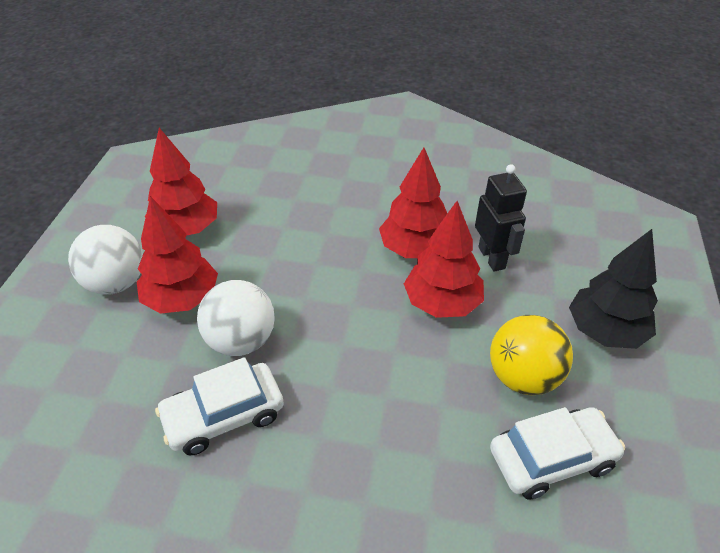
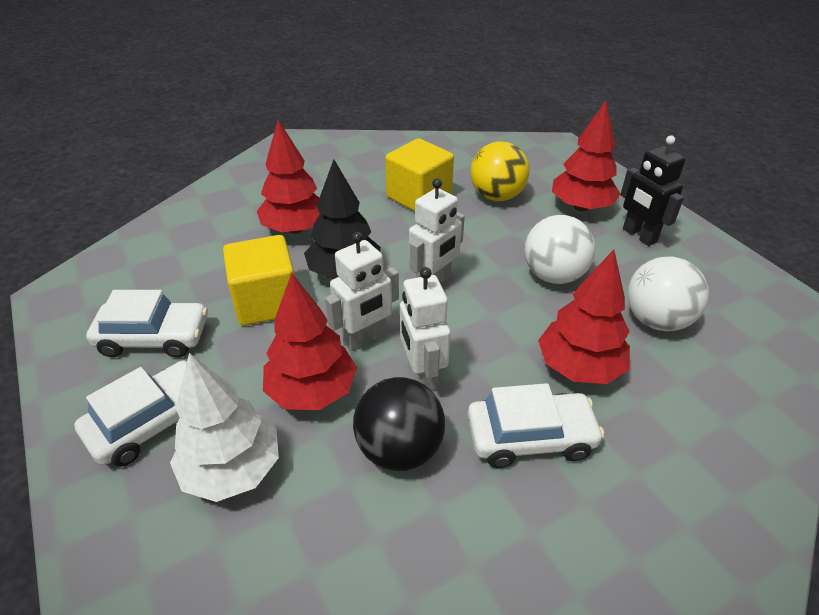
black ball: 0 -> 1
white car: 2 -> 3
white robot: 0 -> 3
white tree: 0 -> 1
yellow cube: 0 -> 2

